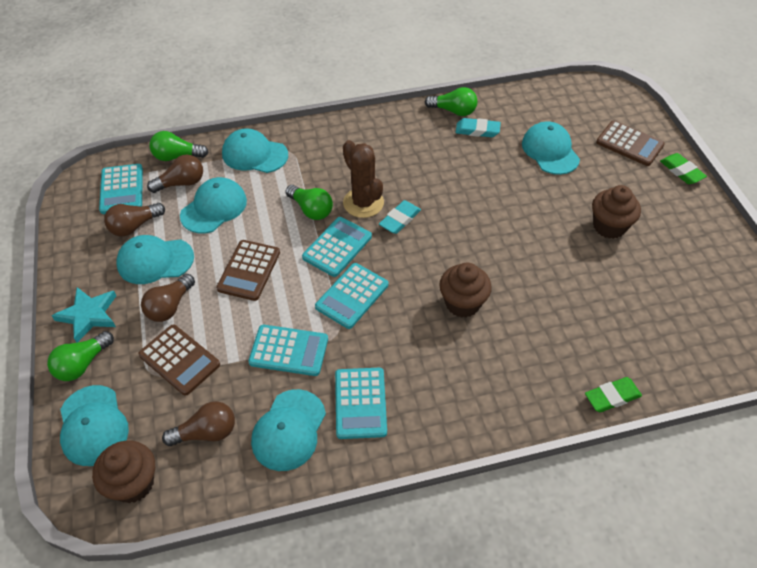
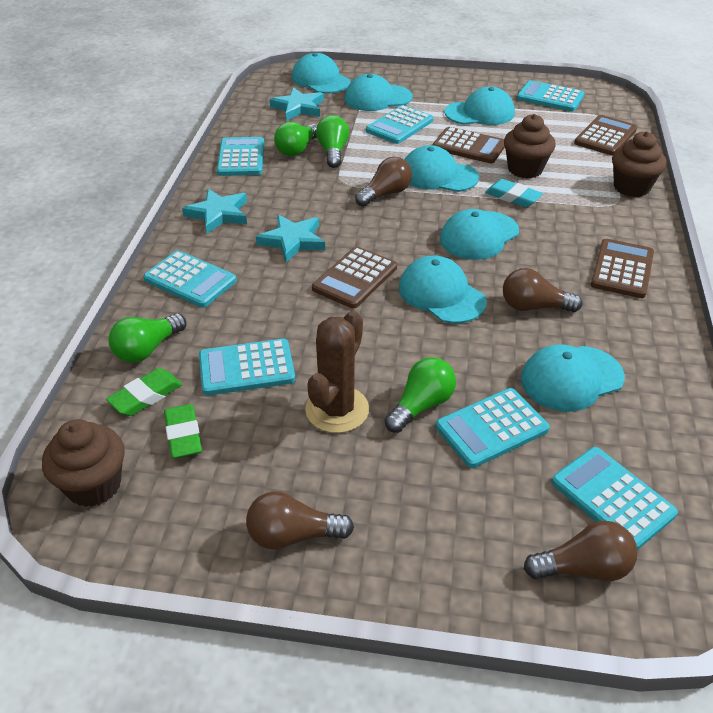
brown calculator: 3 -> 4
turquoise calculator: 5 -> 7
turquoise cap: 6 -> 7
turquoise eraser: 2 -> 1
turquoise star: 1 -> 3

